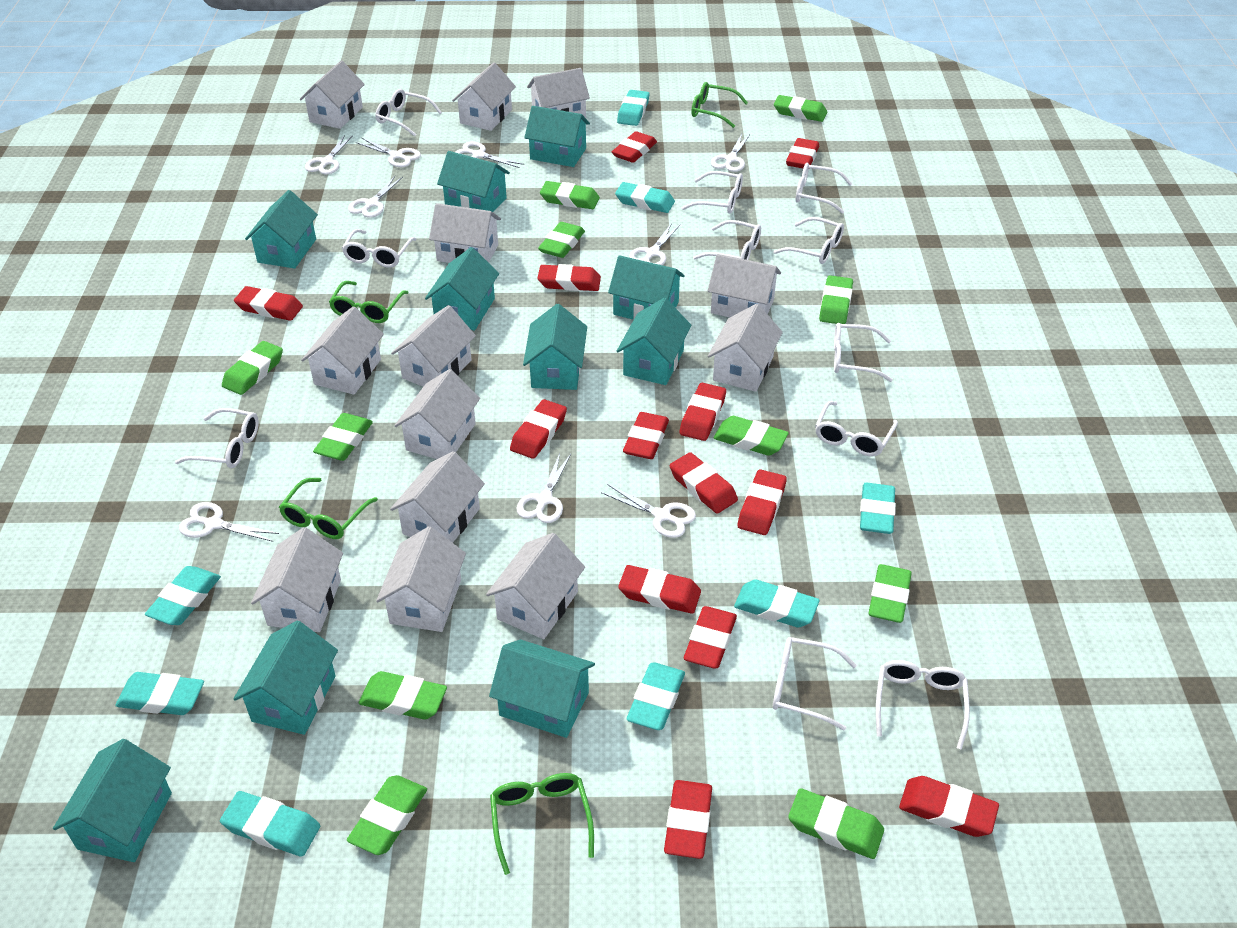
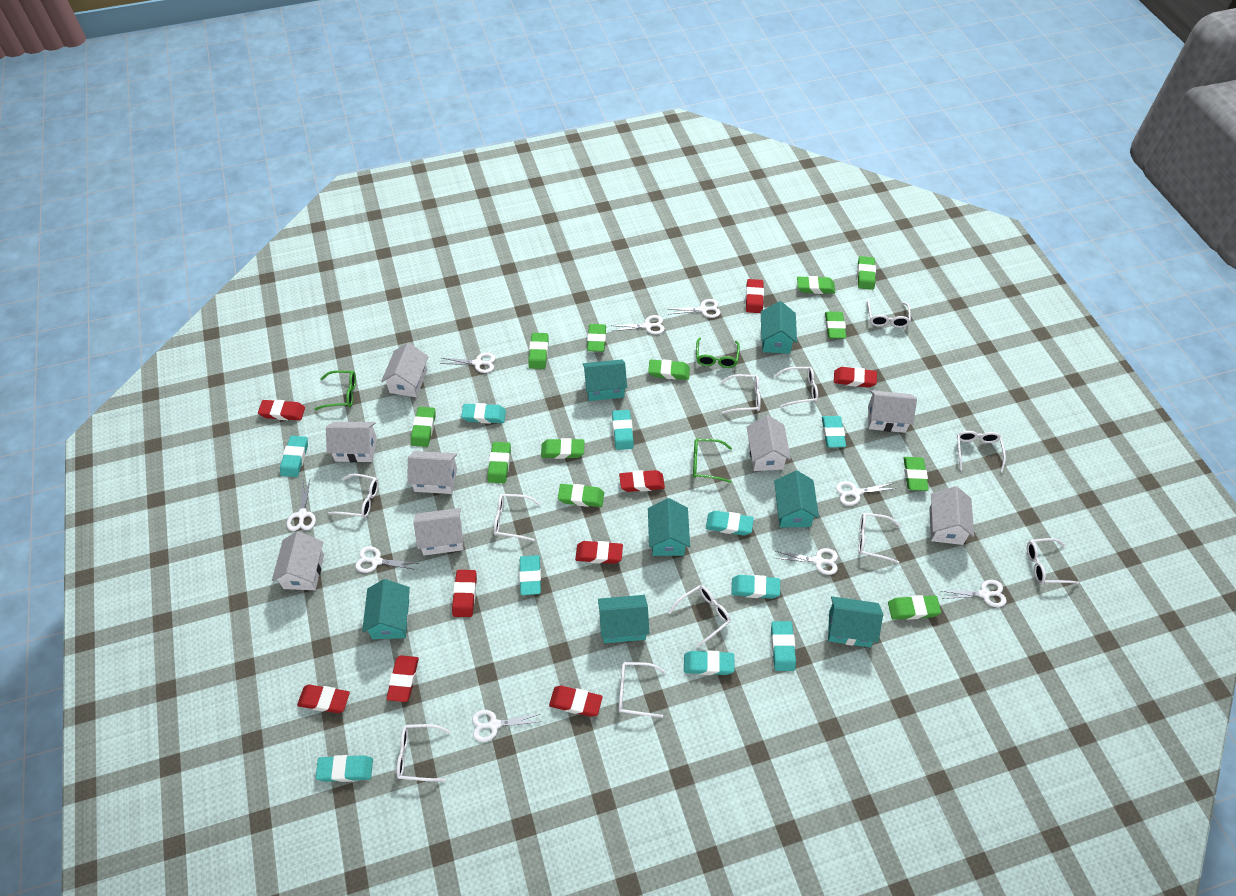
green eraser: 11 -> 12
green glasses: 4 -> 3
red eraser: 13 -> 9
turquoise eraser: 8 -> 10
turquoise house: 10 -> 7
white house: 13 -> 8

